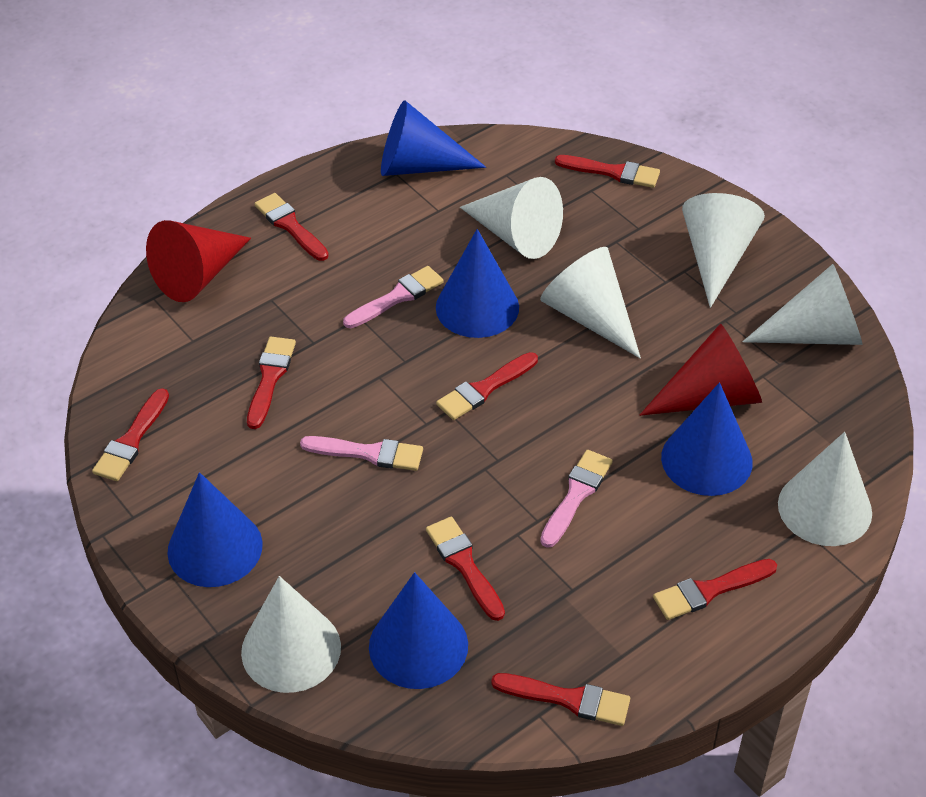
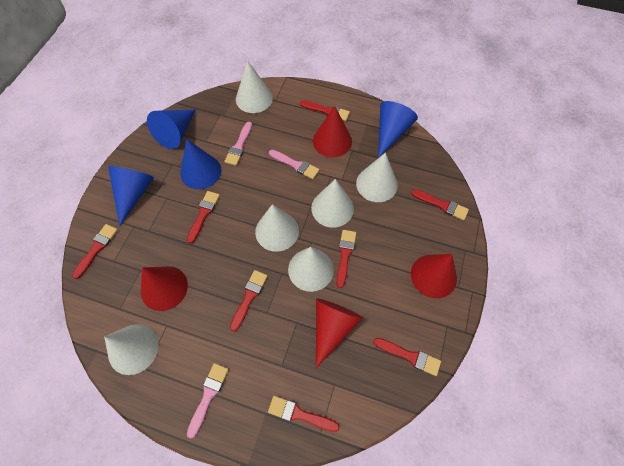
blue cone: 5 -> 4
red cone: 2 -> 4

